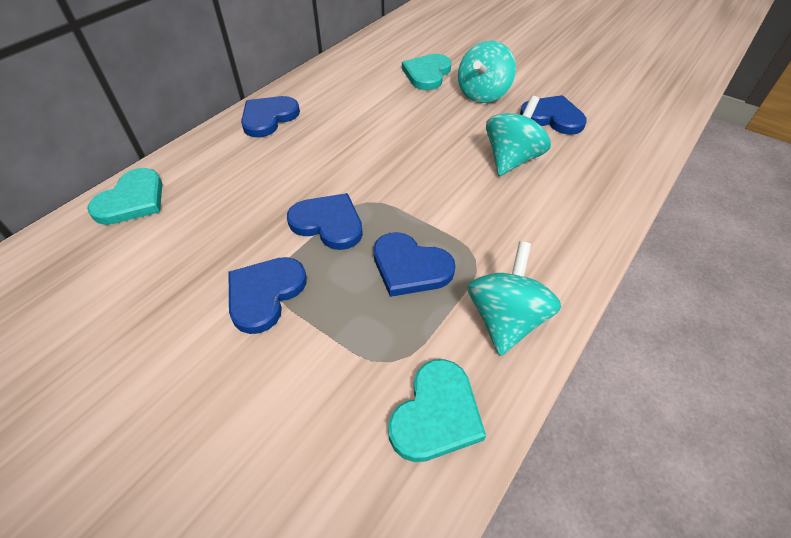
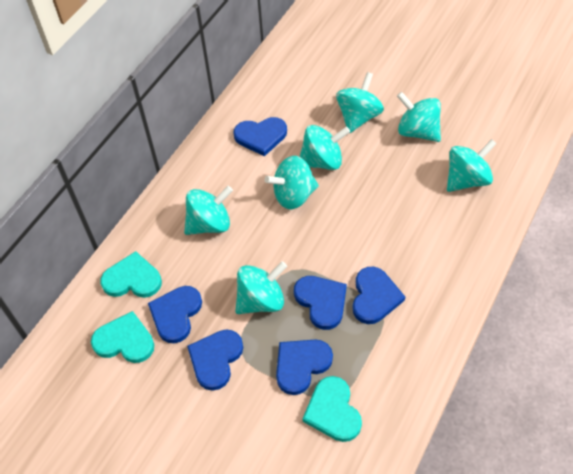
blue heart: 5 -> 6
turquoise spinning top: 3 -> 7

